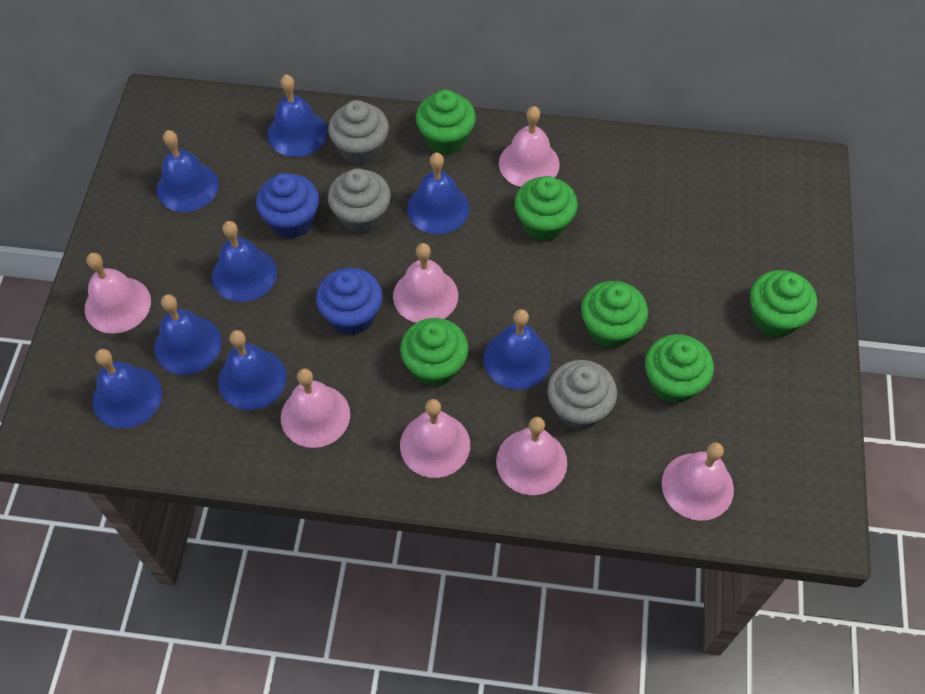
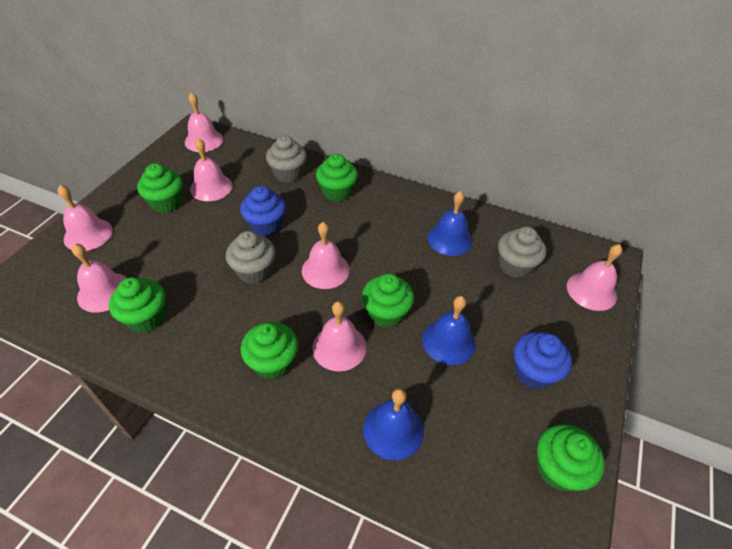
blue bell: 8 -> 3

